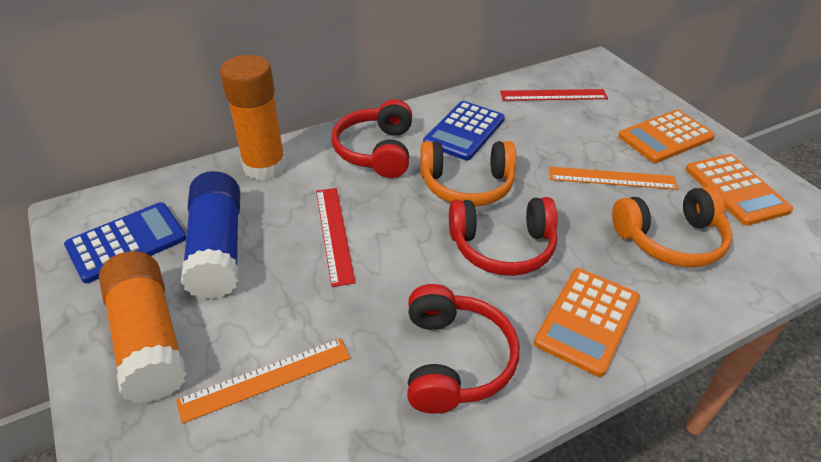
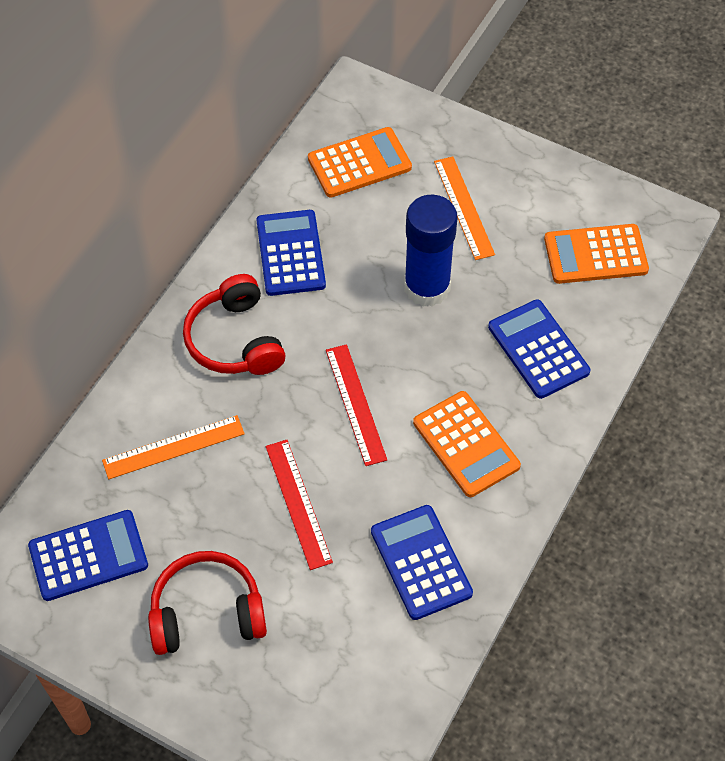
blue calculator: 2 -> 4
orange glue stick: 2 -> 0
orange headphones: 2 -> 0
red headphones: 3 -> 2

